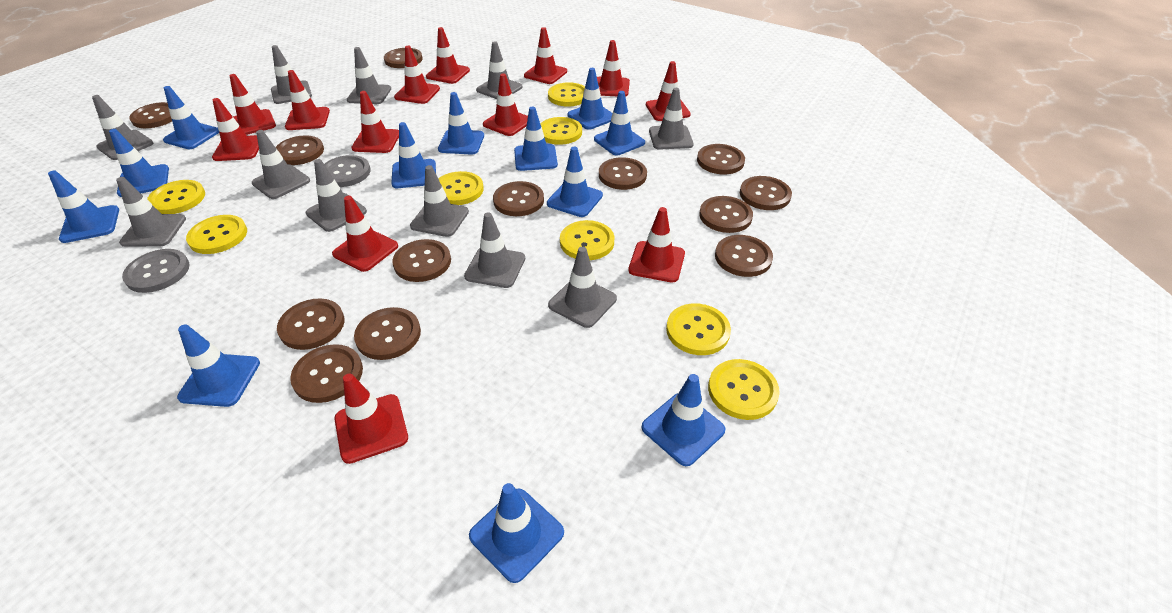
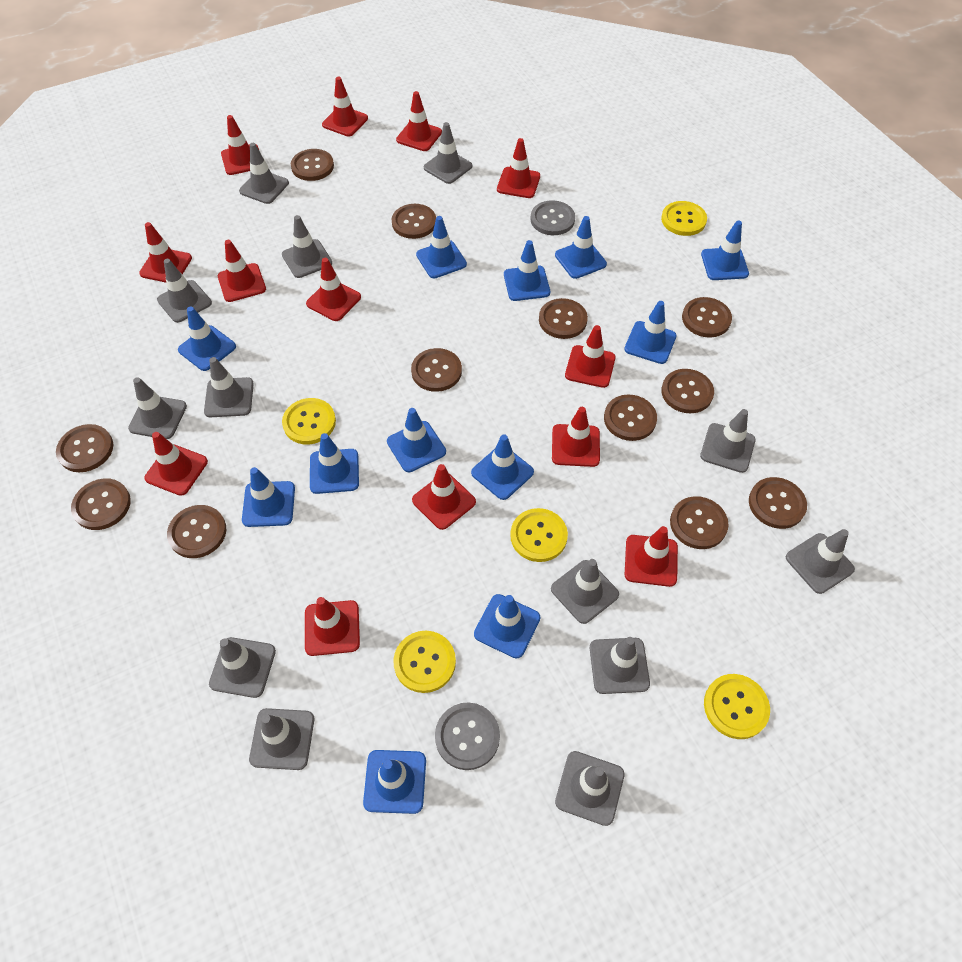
brown button: 13 -> 12
grey traffic cone: 11 -> 13
yellow button: 8 -> 5

